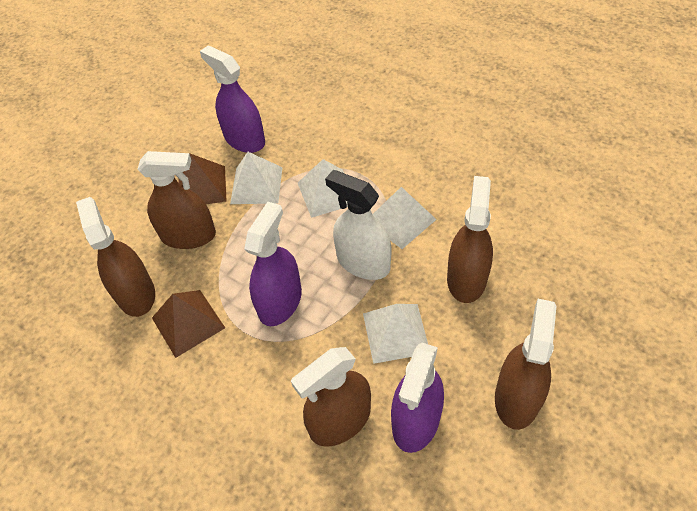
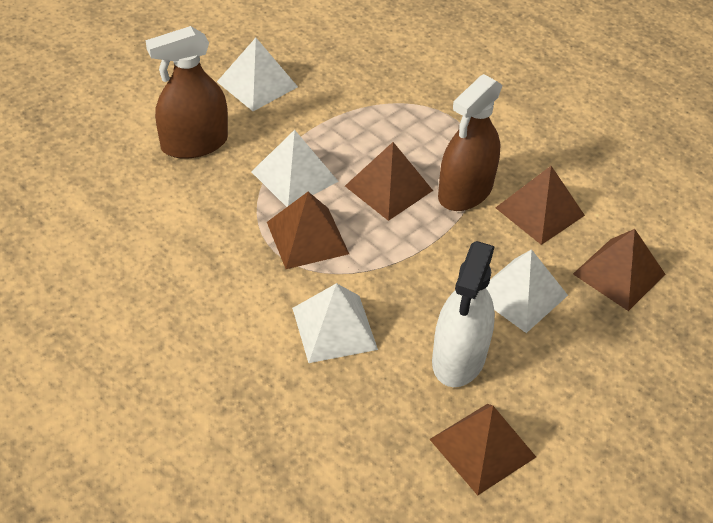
brown pyramid: 2 -> 5
brown spray bottle: 5 -> 2
purple spray bottle: 3 -> 0

